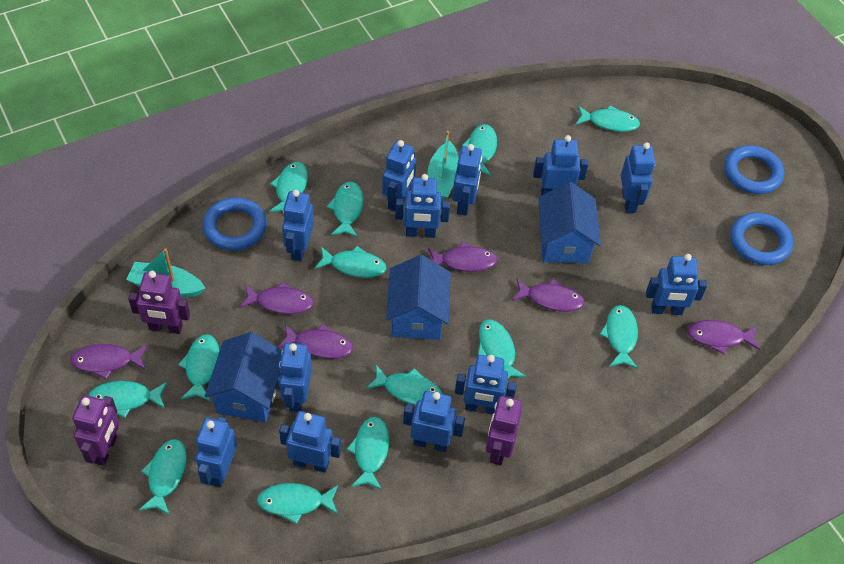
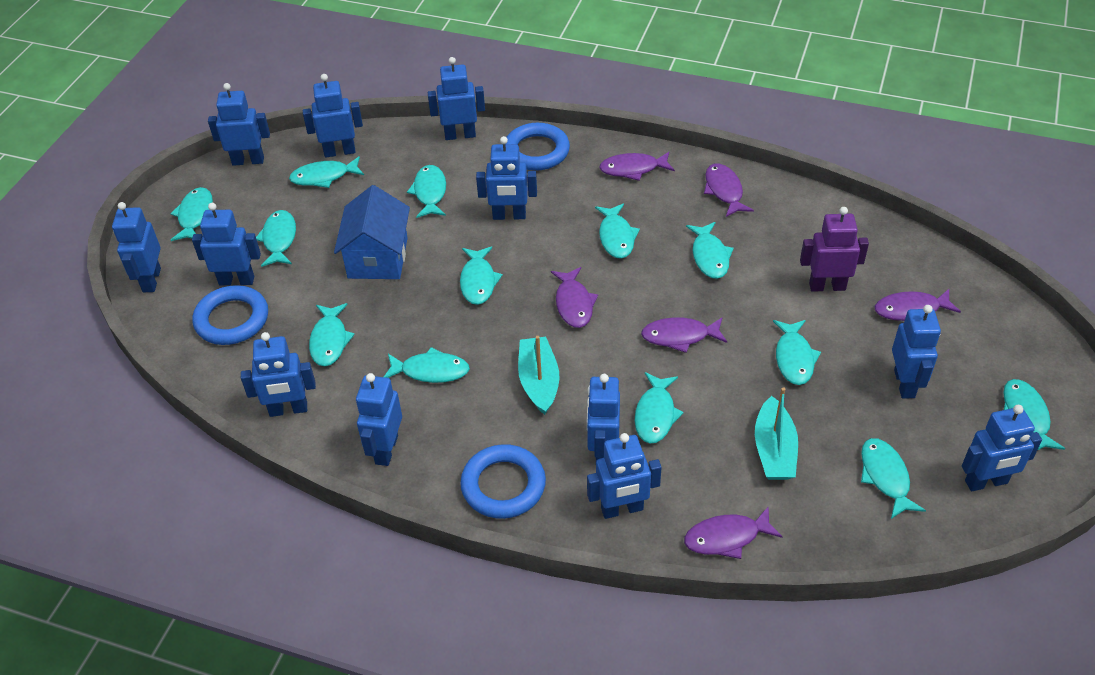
blue house: 3 -> 1
purple robot: 3 -> 1

